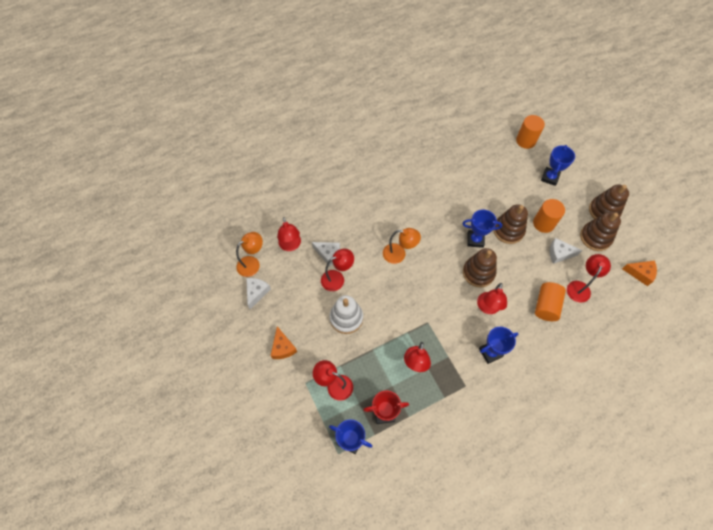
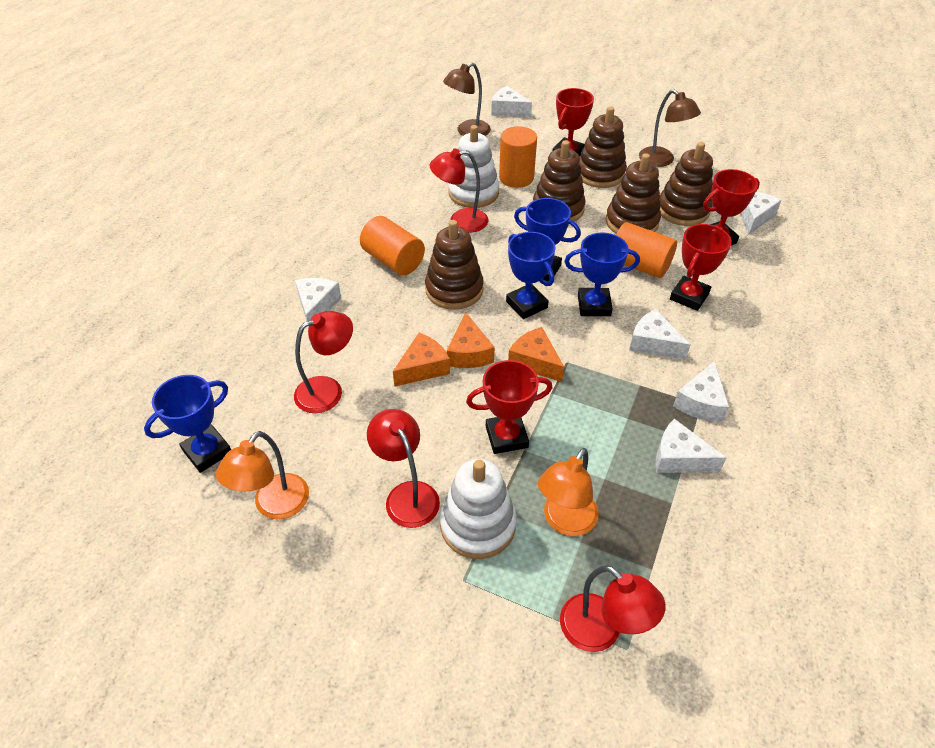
brown lamp: 0 -> 2
brown stacking toy: 4 -> 5
orange cheese: 2 -> 3
red lamp: 6 -> 4
red trophy: 1 -> 4
white cheese: 3 -> 6
white stacking toy: 1 -> 2

